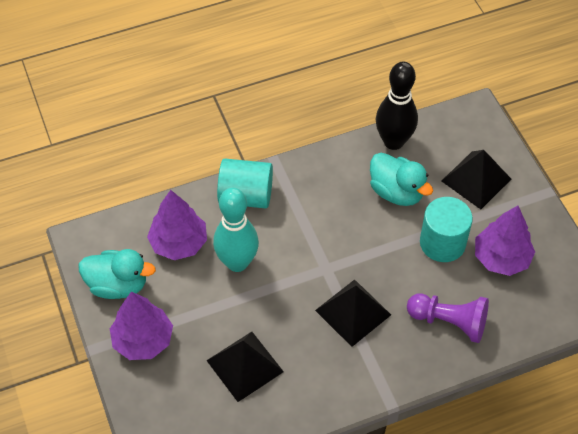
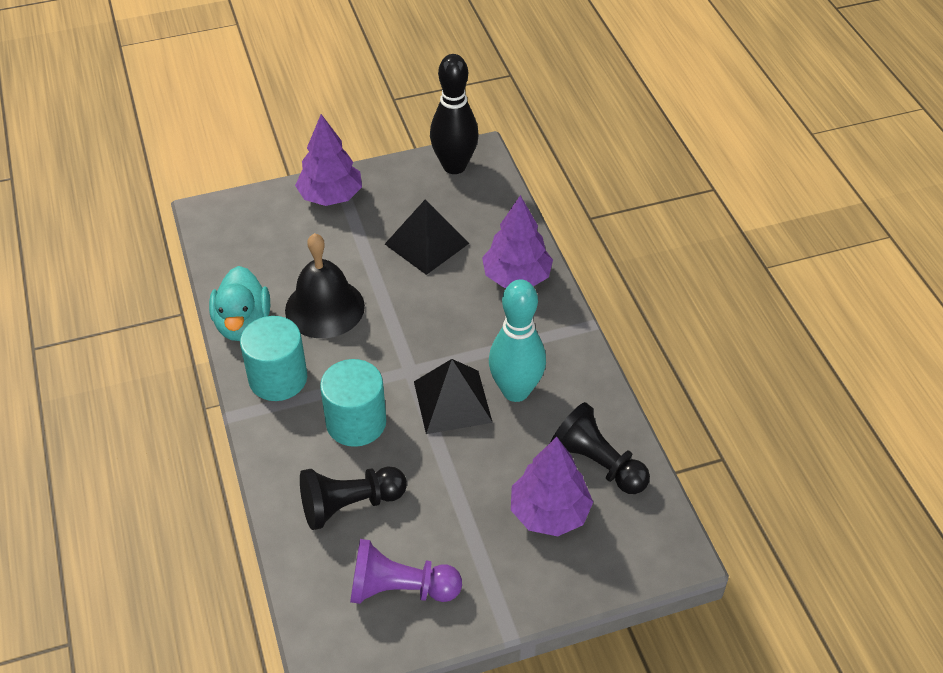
black bell: 0 -> 1
black pawn: 0 -> 2
black pyramid: 3 -> 2
turquoise duck: 2 -> 1

